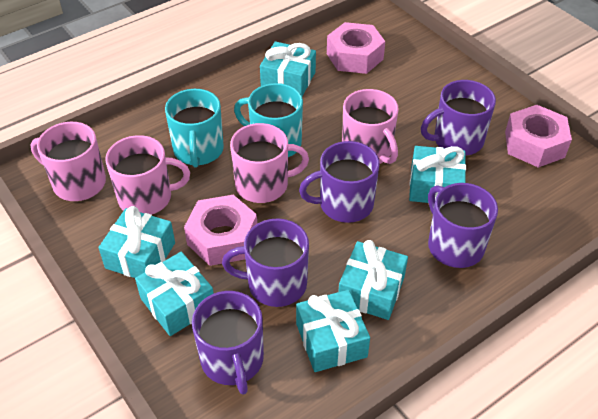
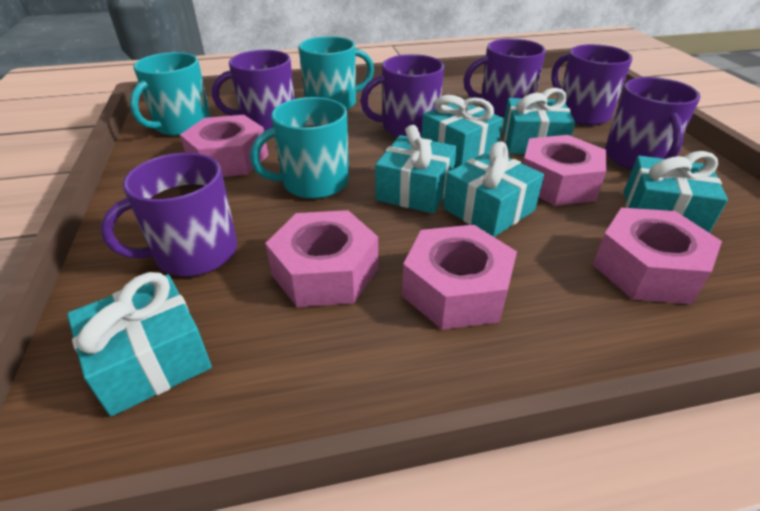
pink mug: 4 -> 0
pink nut: 3 -> 5
purple mug: 5 -> 6
turquoise mug: 2 -> 3

